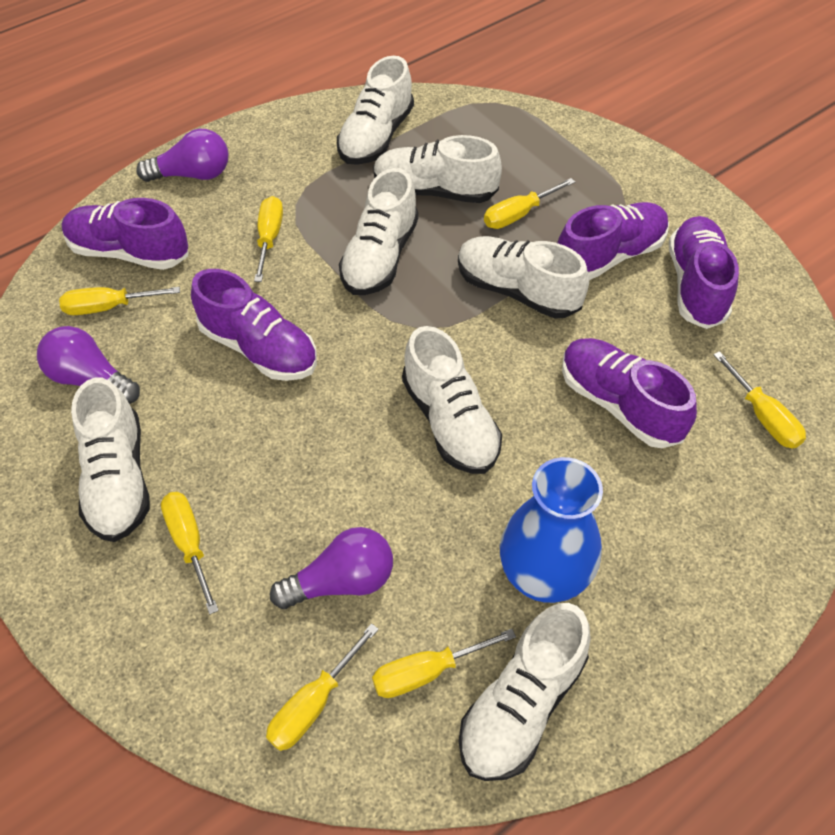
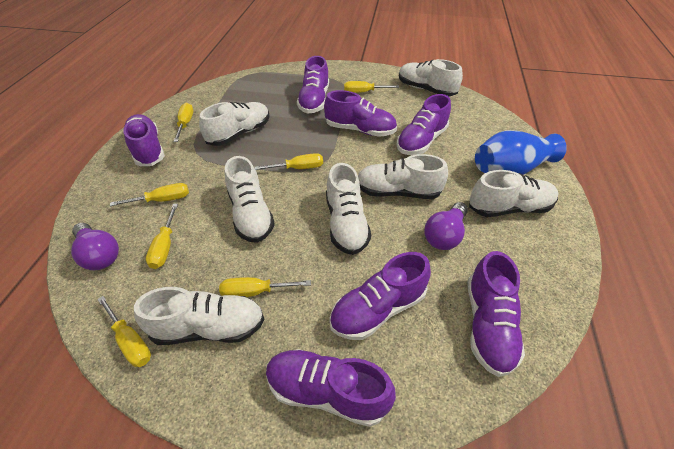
purple light bulb: 3 -> 2
purple shoe: 5 -> 7

